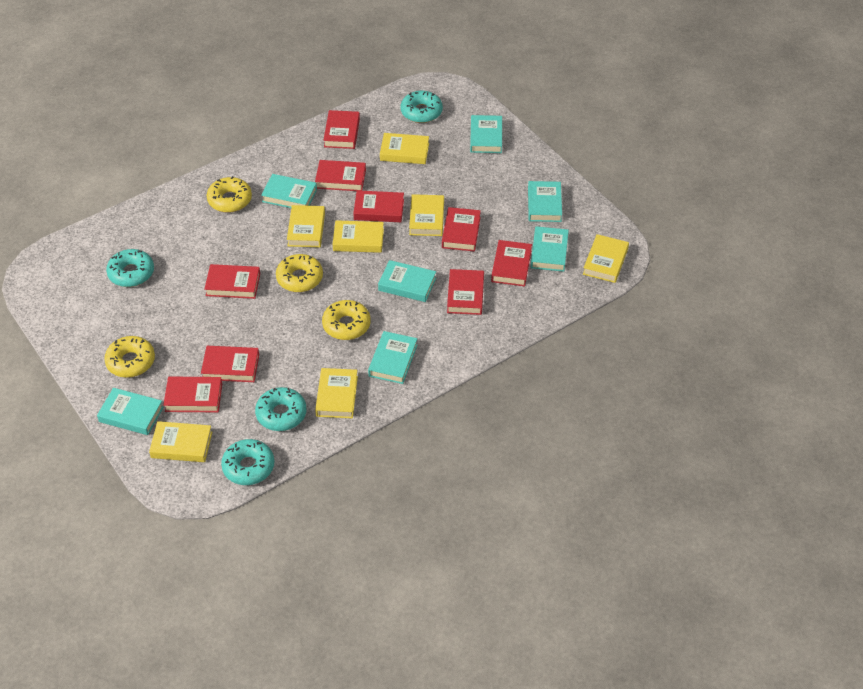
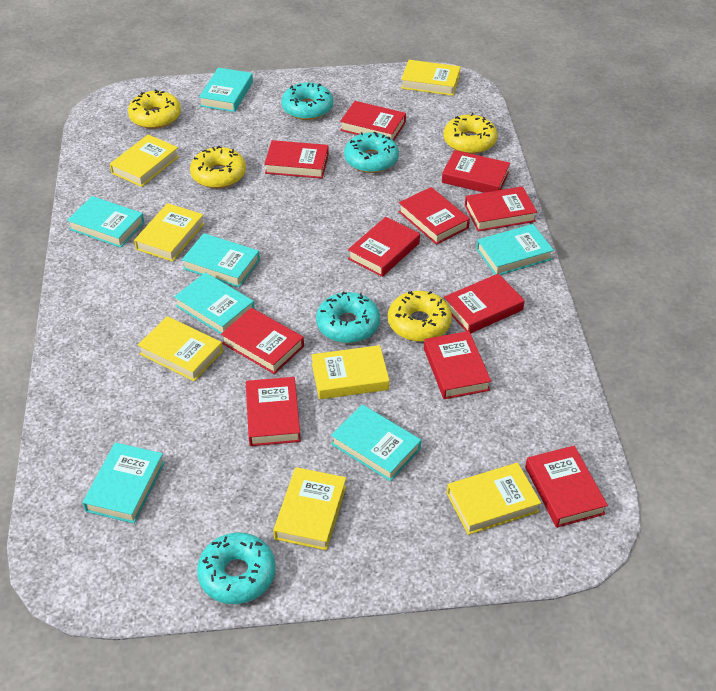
red book: 9 -> 11

